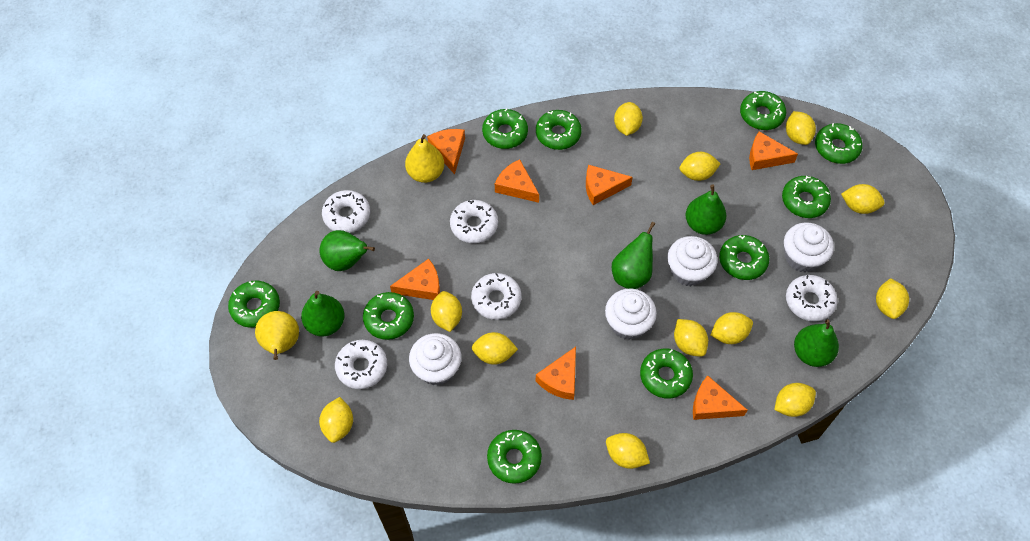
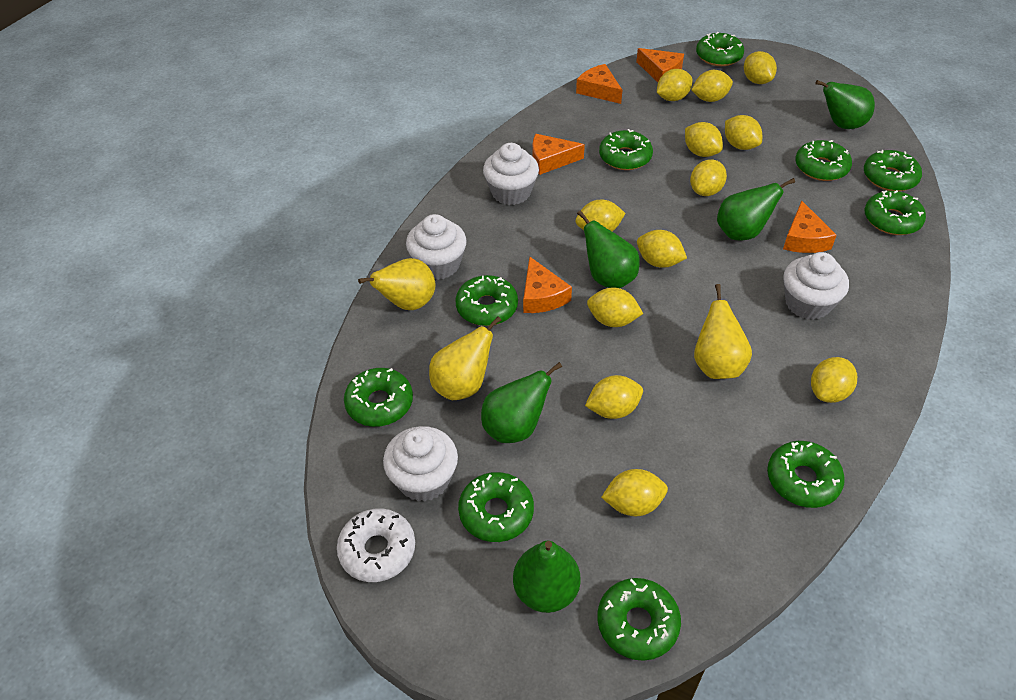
orange cheese: 7 -> 5
white donut: 5 -> 1
yellow pear: 2 -> 3

